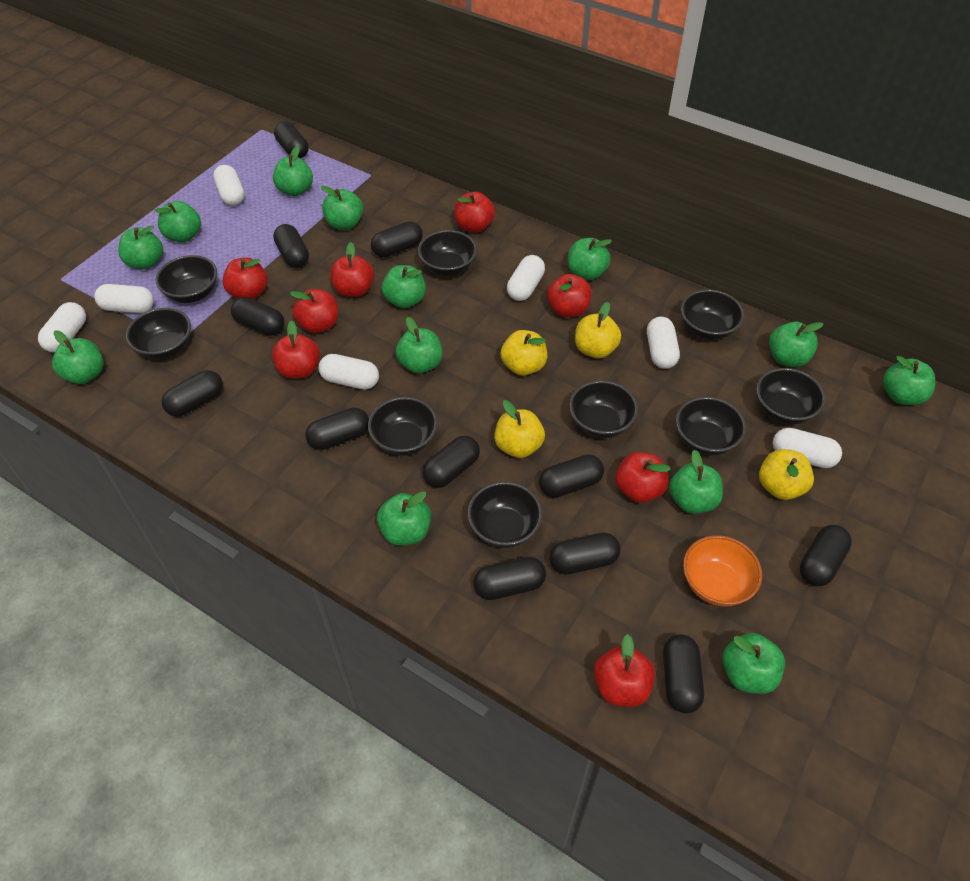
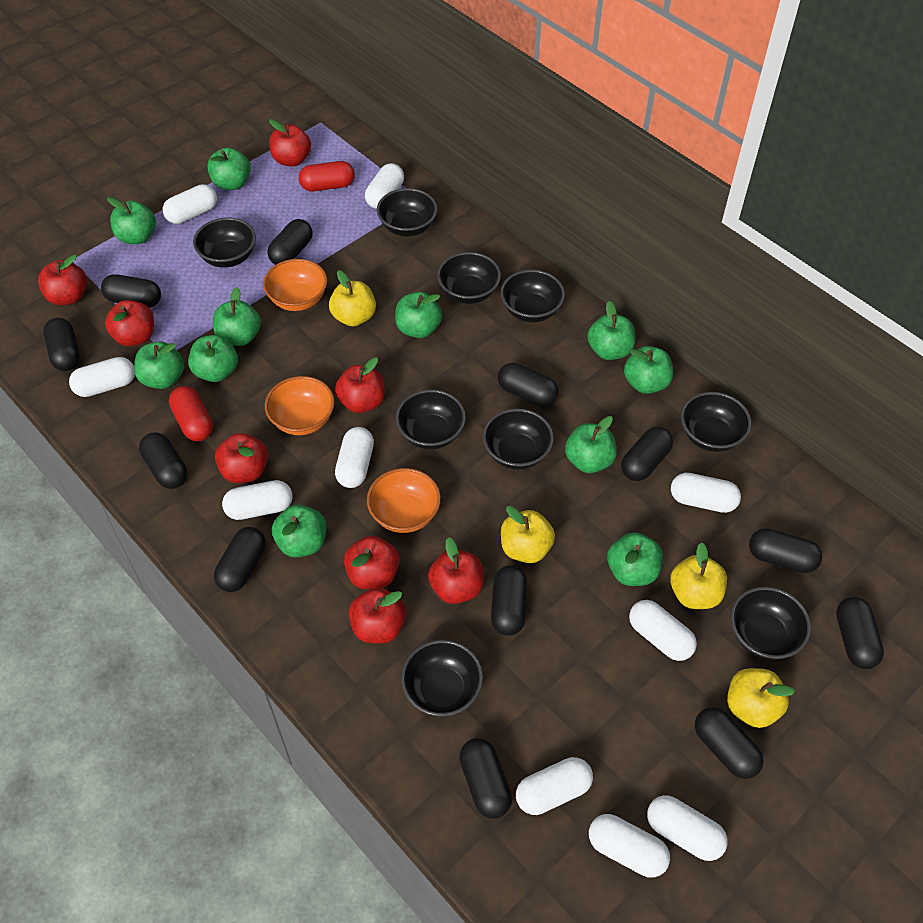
green apple: 13 -> 11
orange bowl: 1 -> 3
red capsule: 0 -> 2
white capsule: 7 -> 10

